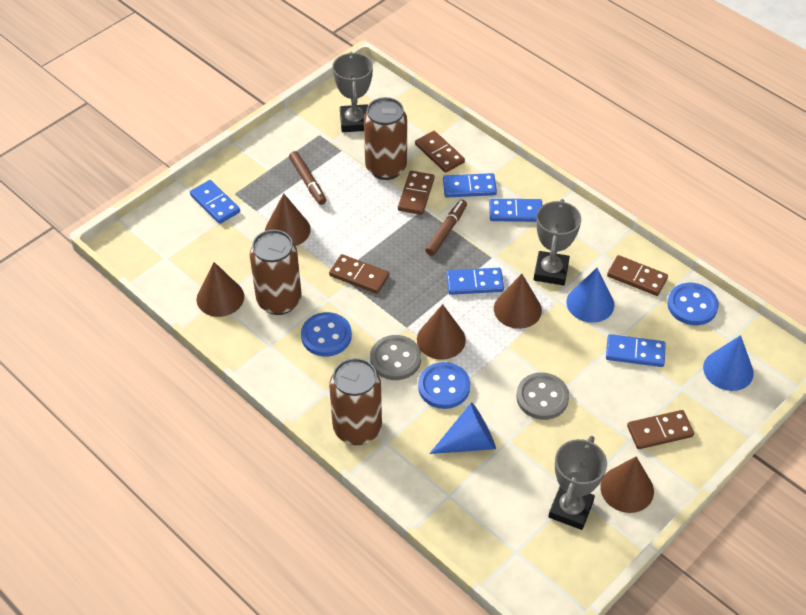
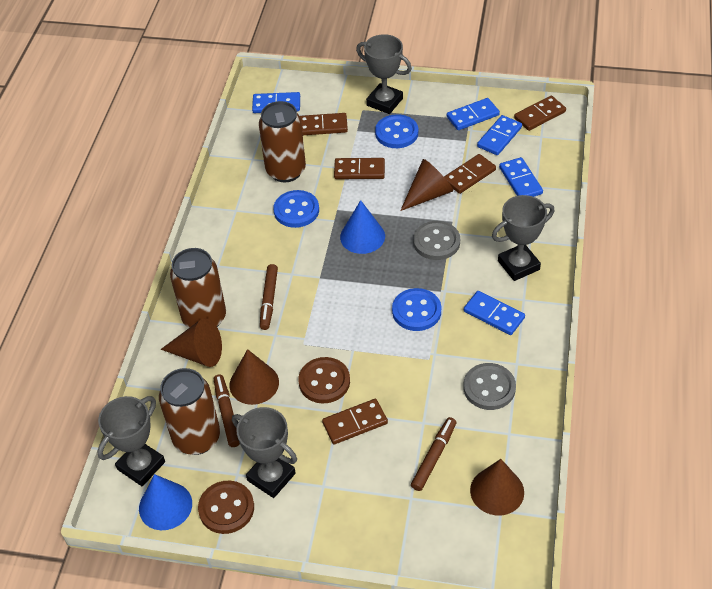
blue cone: 3 -> 2
brown button: 0 -> 2
brown cone: 5 -> 4
brown marker: 2 -> 3
grey trophy: 3 -> 4

